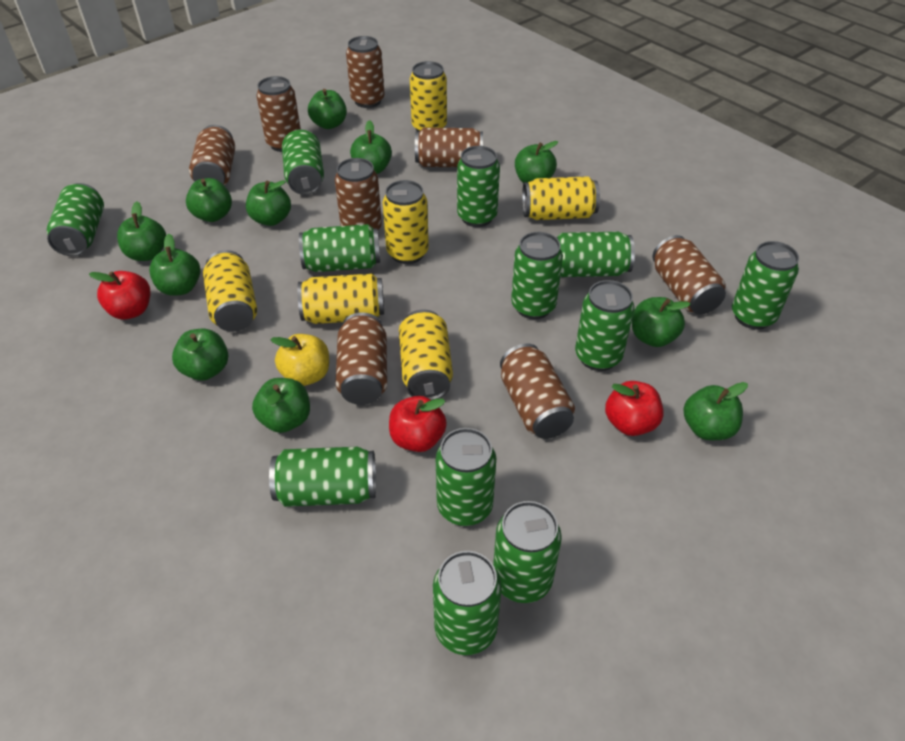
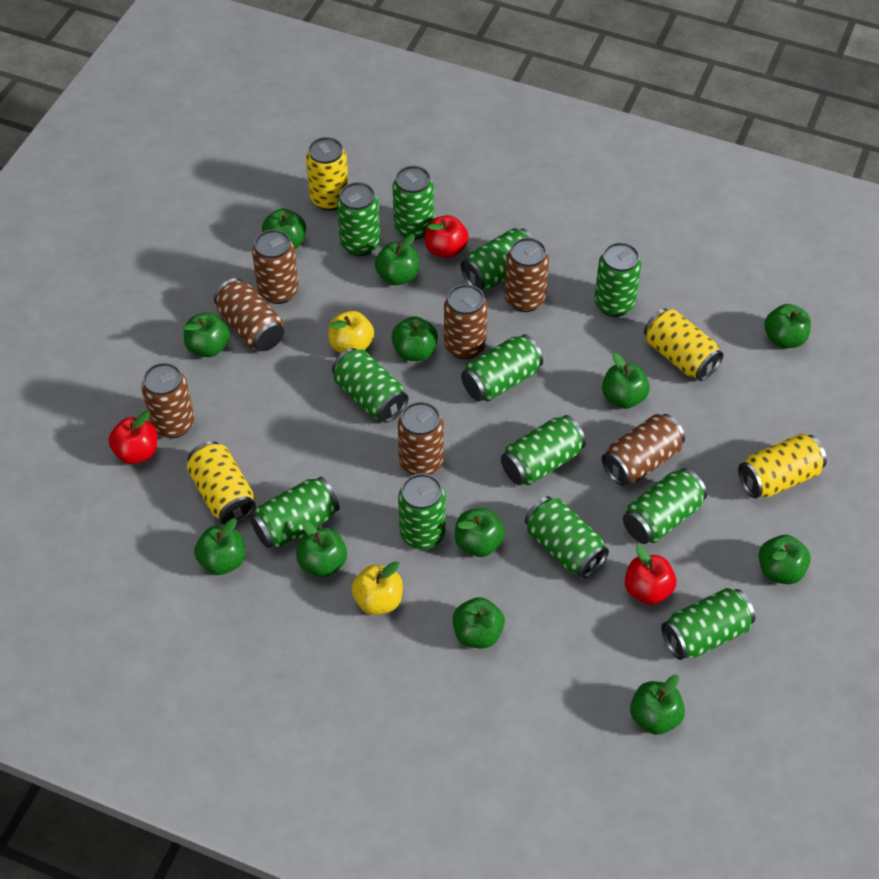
brown can: 8 -> 7
green apple: 11 -> 12
yellow apple: 1 -> 2
yellow can: 6 -> 4

